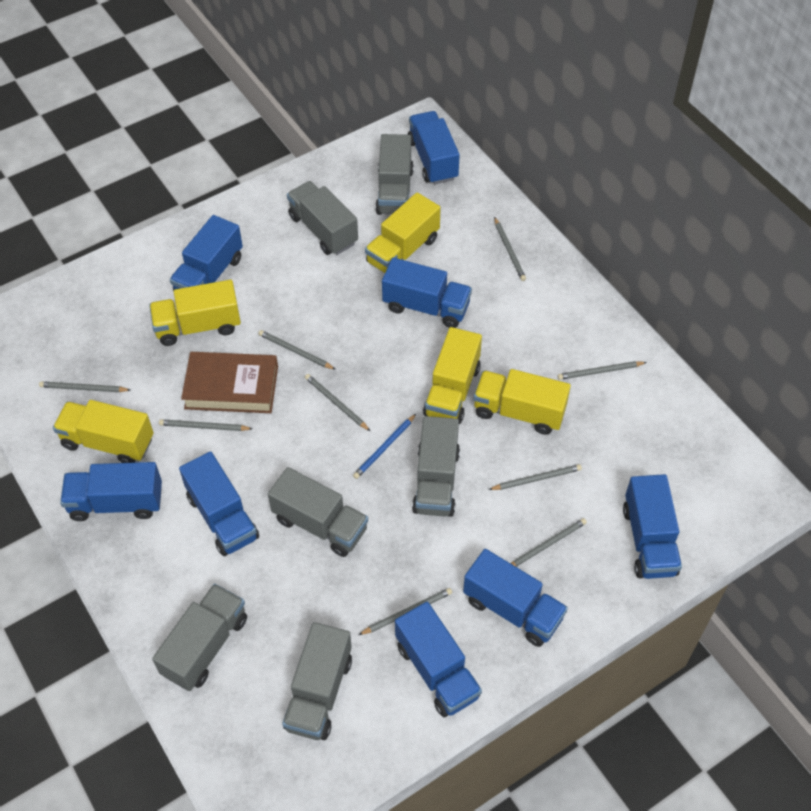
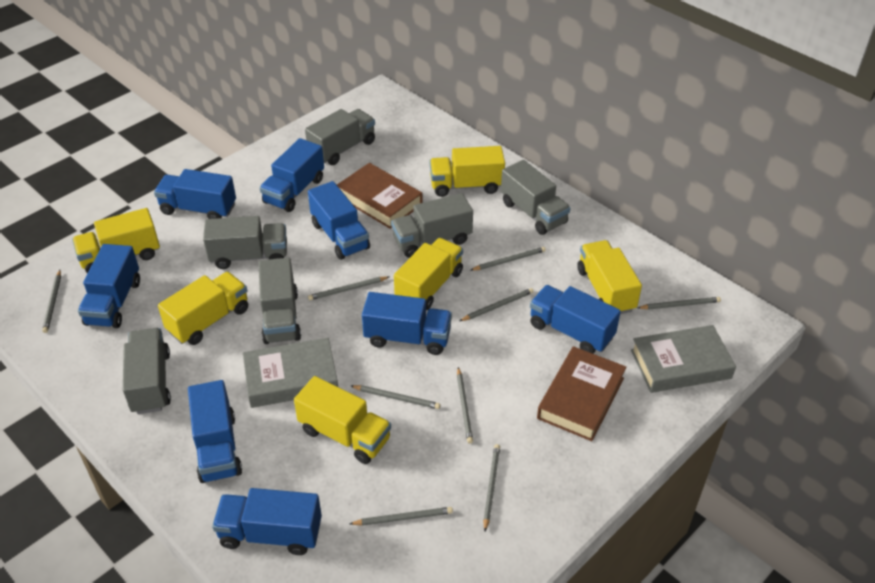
blue pencil: 1 -> 0
brown book: 1 -> 2
grey book: 0 -> 2
yellow truck: 5 -> 6

